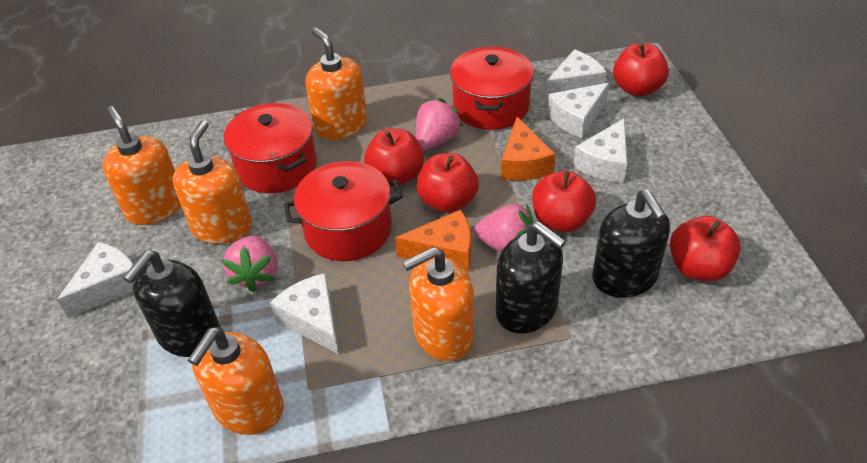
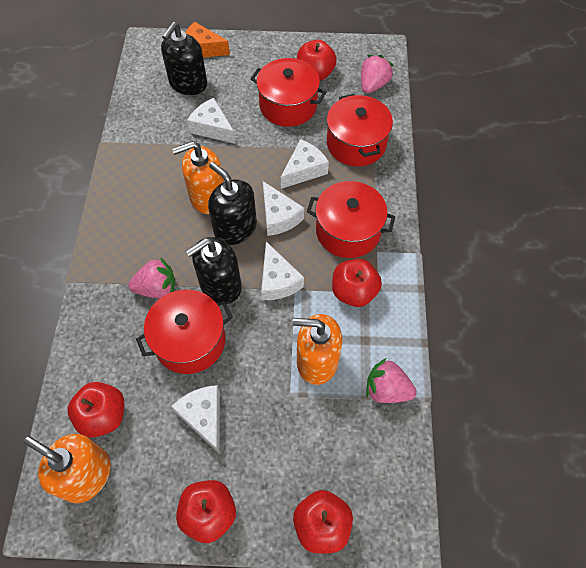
orange cheese: 2 -> 1
orange soap dispenser: 5 -> 3
red pot: 3 -> 4

